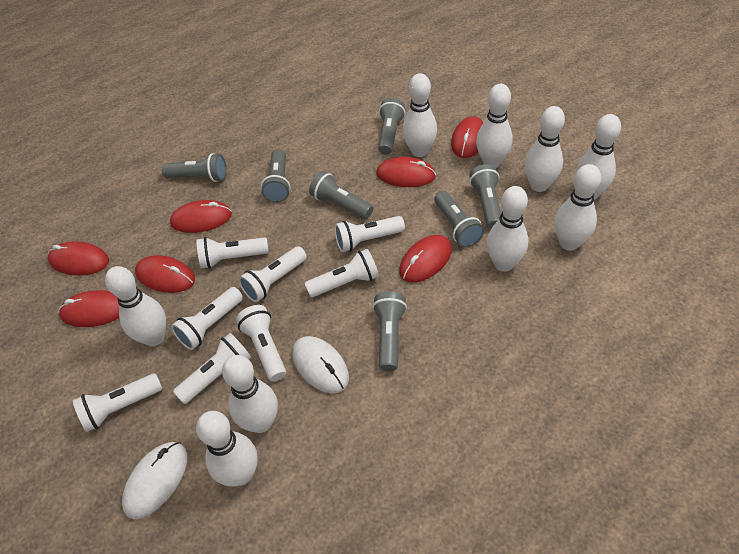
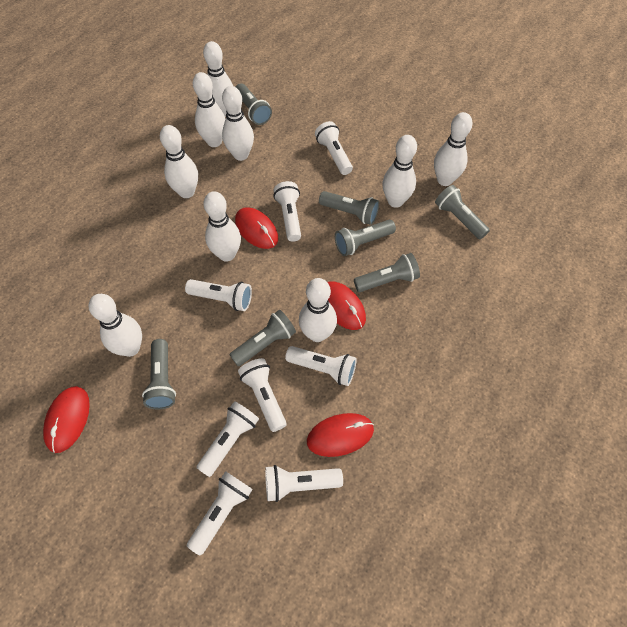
red mouse: 7 -> 4
white mouse: 2 -> 0

